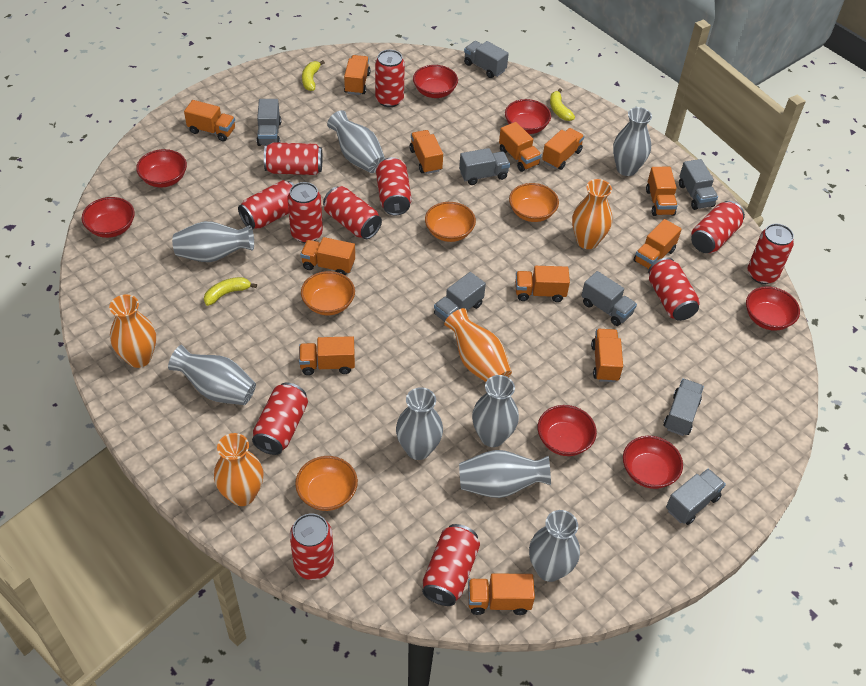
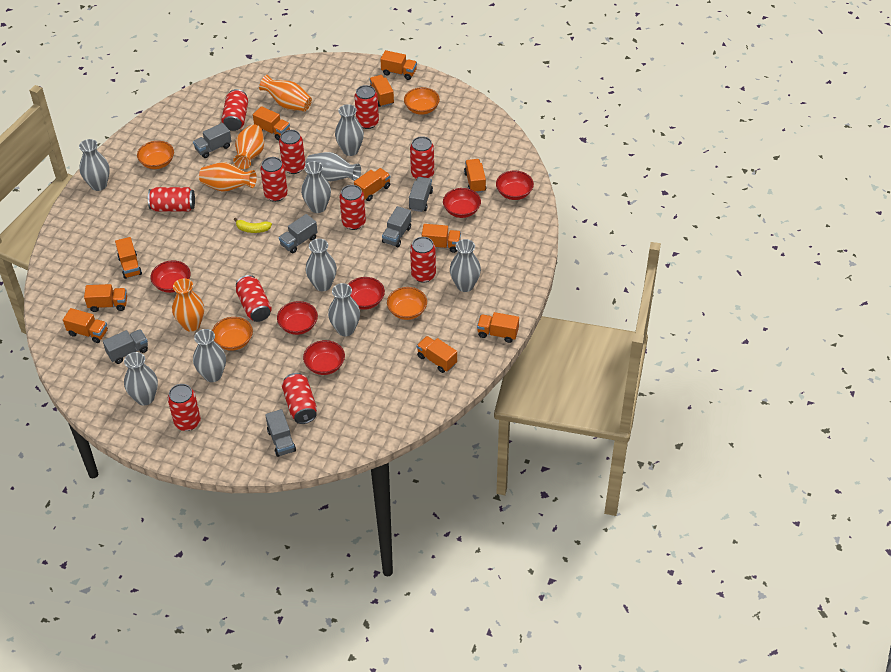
grey truck: 8 -> 6
grey vase: 8 -> 9
orange truck: 12 -> 11
red bowl: 7 -> 6
red can: 12 -> 11
yellow banana: 3 -> 1

